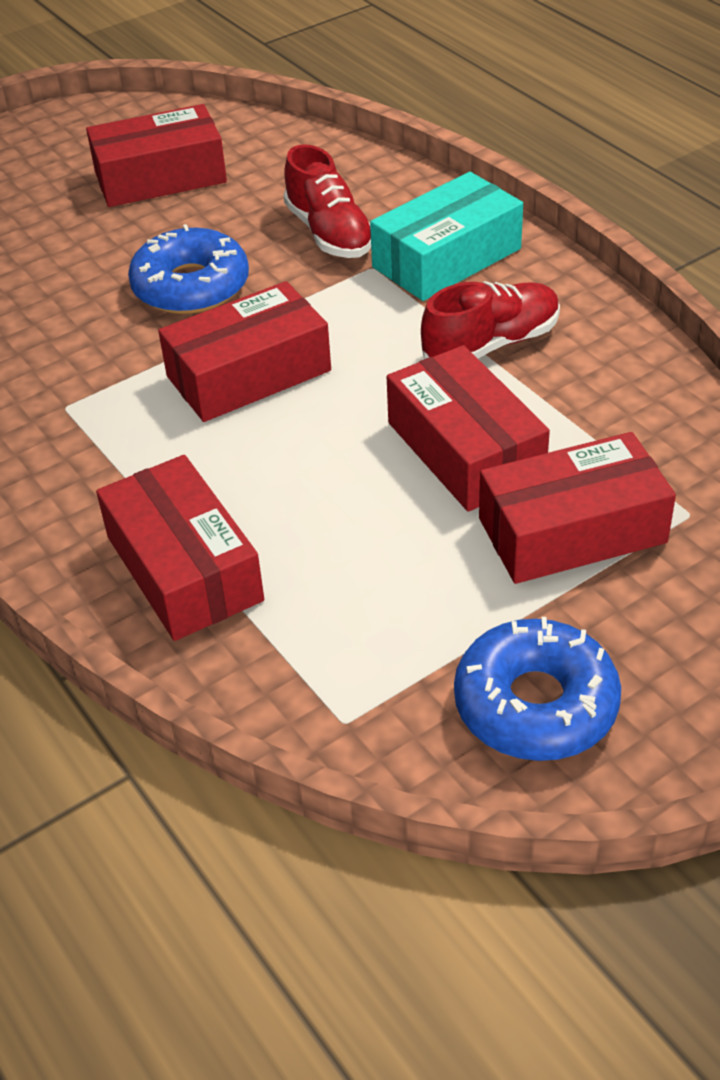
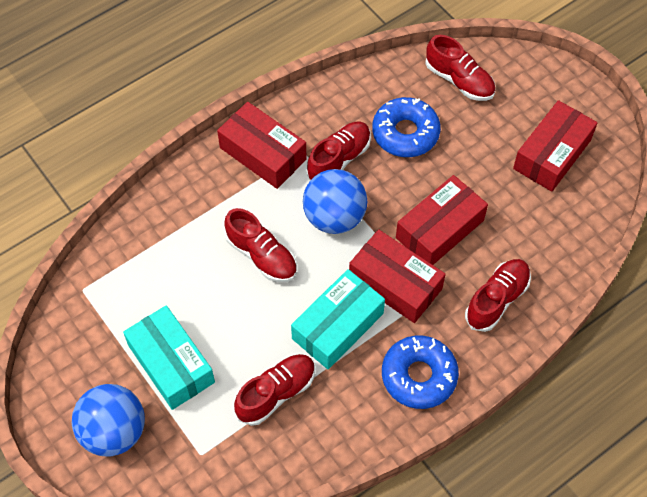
blue ball: 0 -> 2
red box: 5 -> 4
red shoe: 2 -> 5
turquoise box: 1 -> 2

